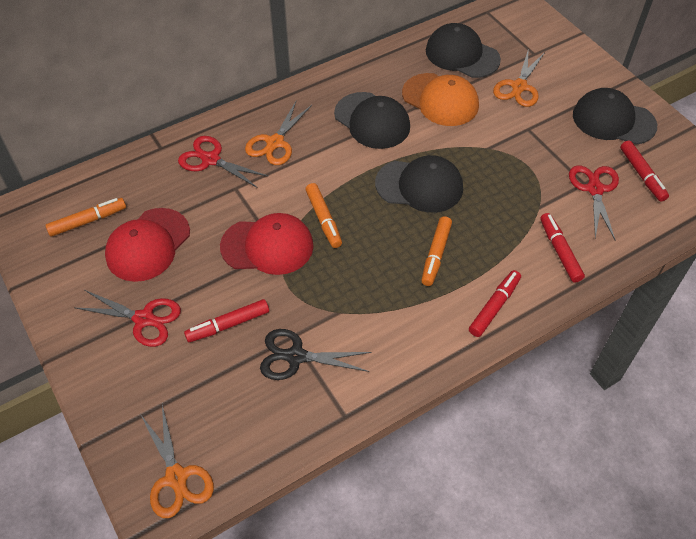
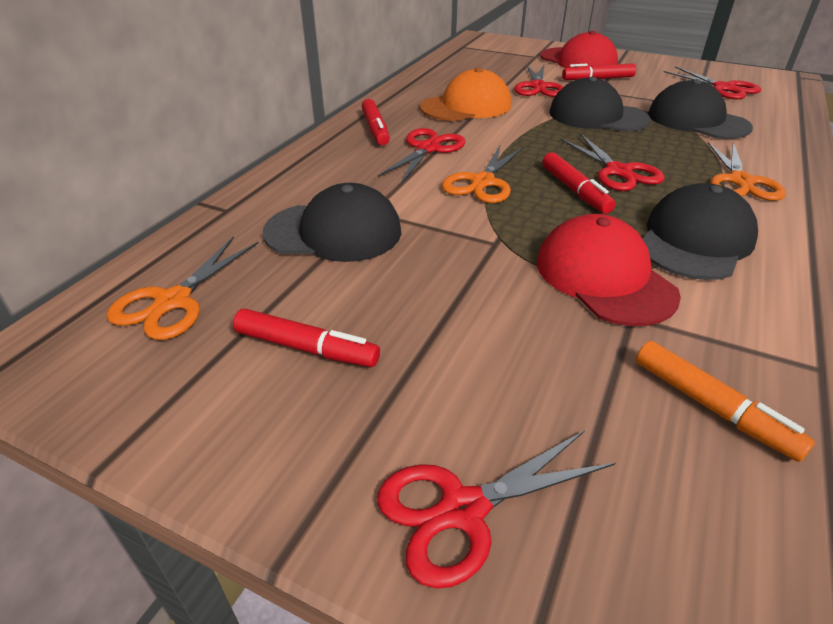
black scissors: 1 -> 0
orange marker: 3 -> 1
red scissors: 3 -> 5

